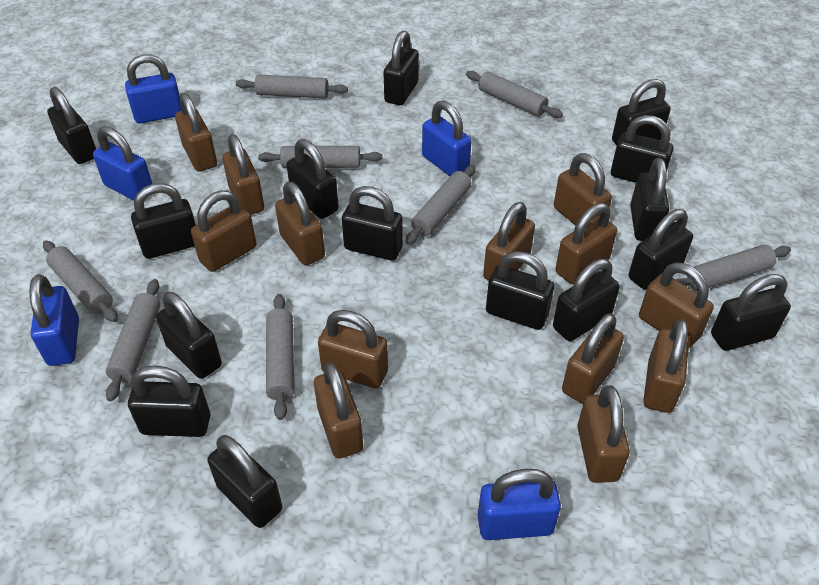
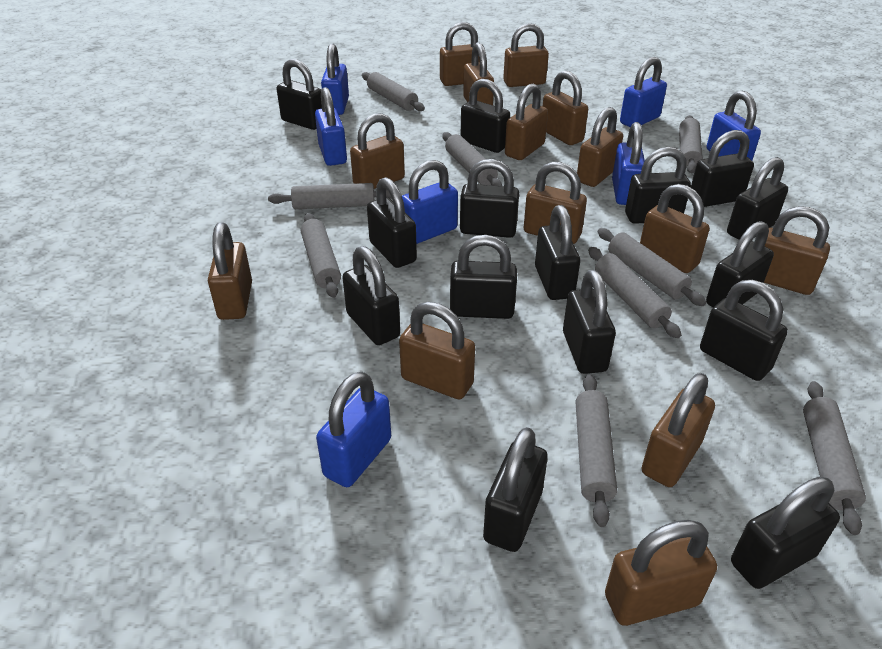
blue padlock: 5 -> 7
brown padlock: 13 -> 14
grey rolling pin: 8 -> 9

